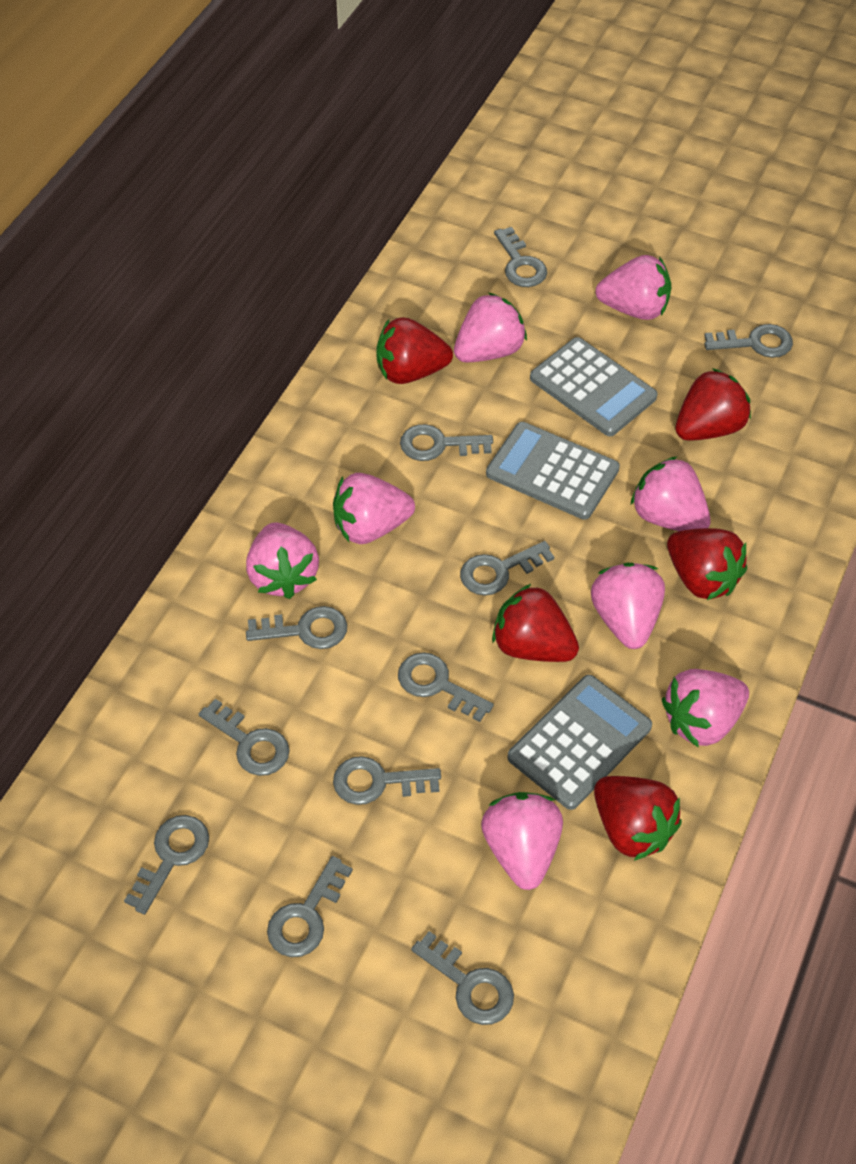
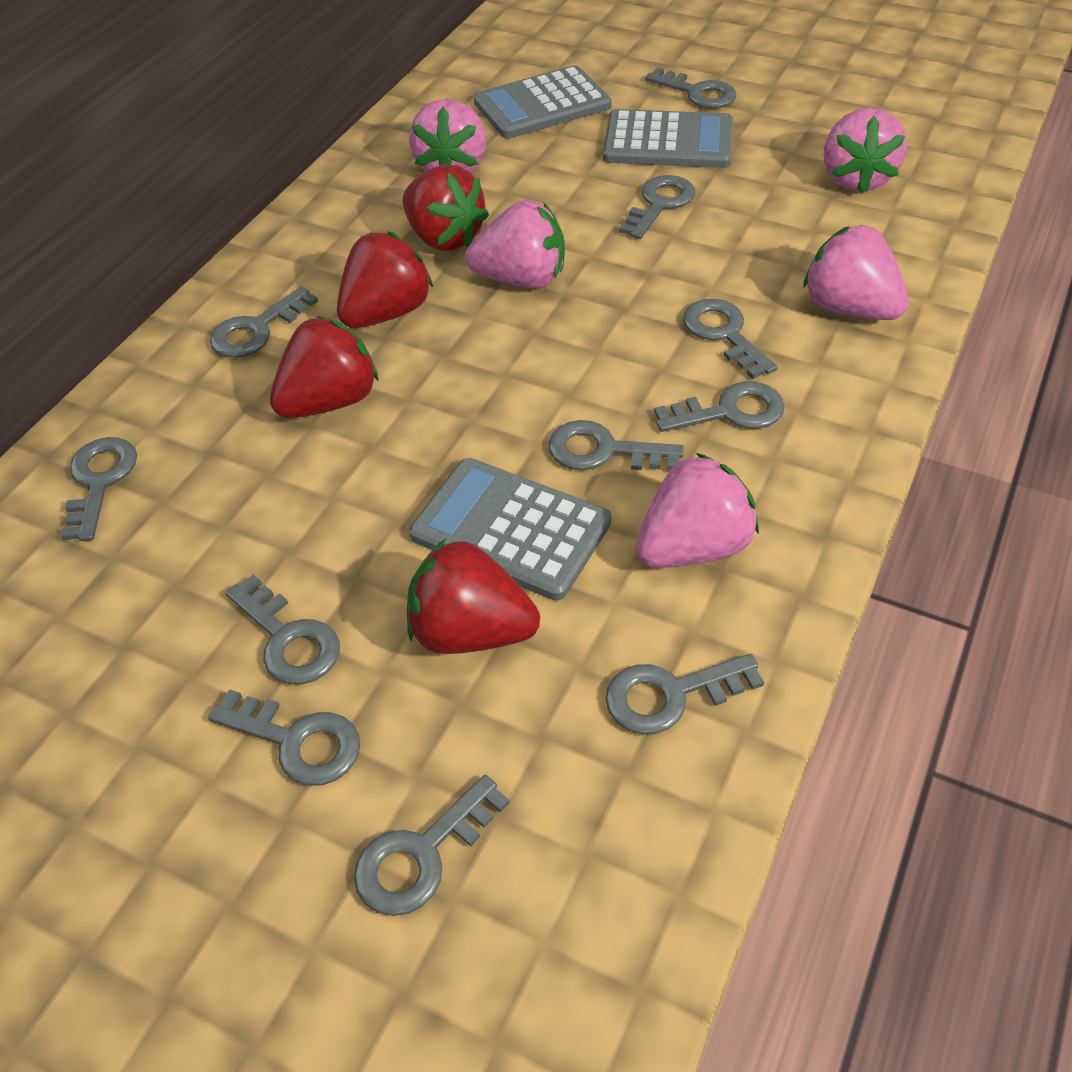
pink strawberry: 8 -> 5
red strawberry: 5 -> 4

